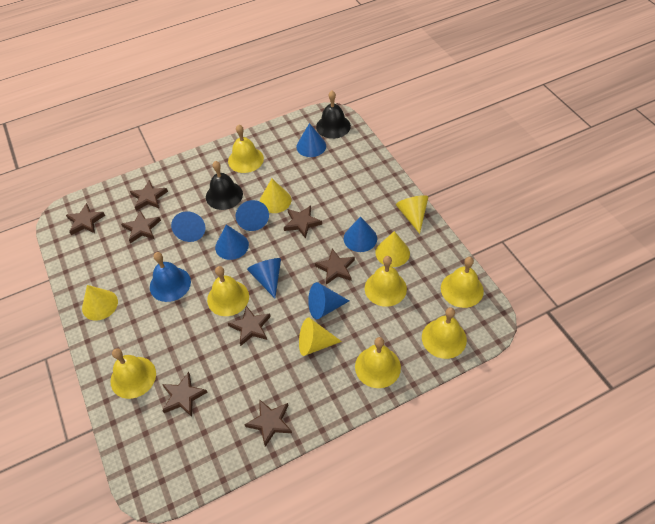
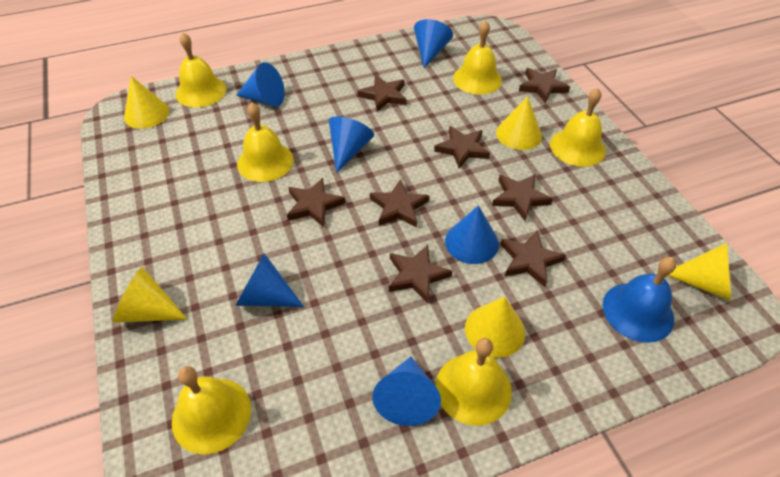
black bell: 2 -> 0
blue cone: 7 -> 6
yellow bell: 7 -> 6

